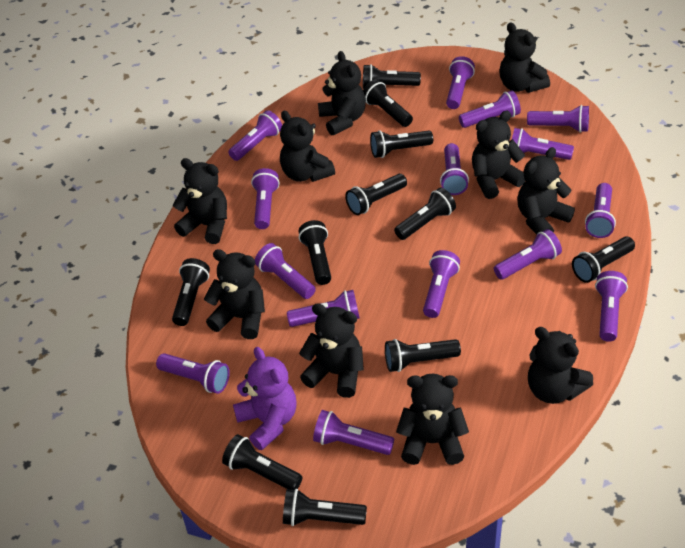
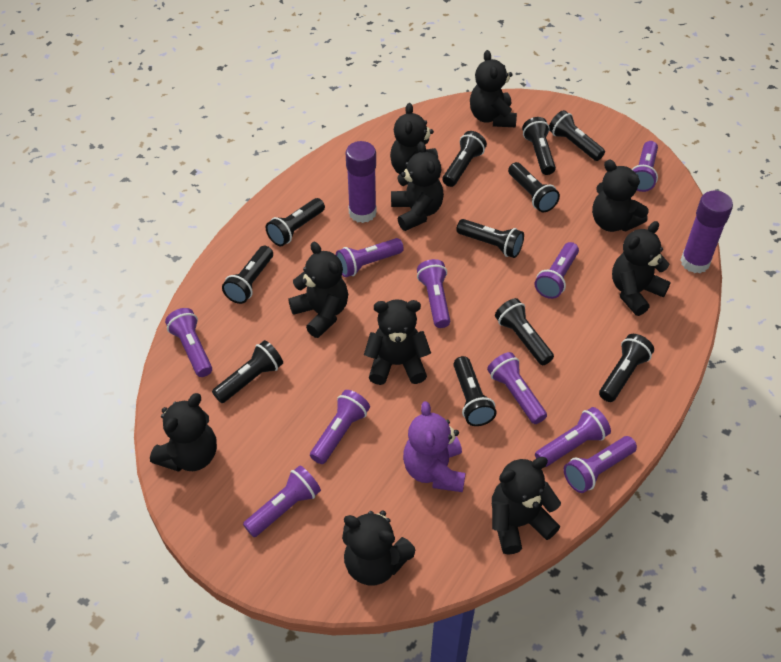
purple flashlight: 15 -> 10
purple glue stick: 0 -> 2

